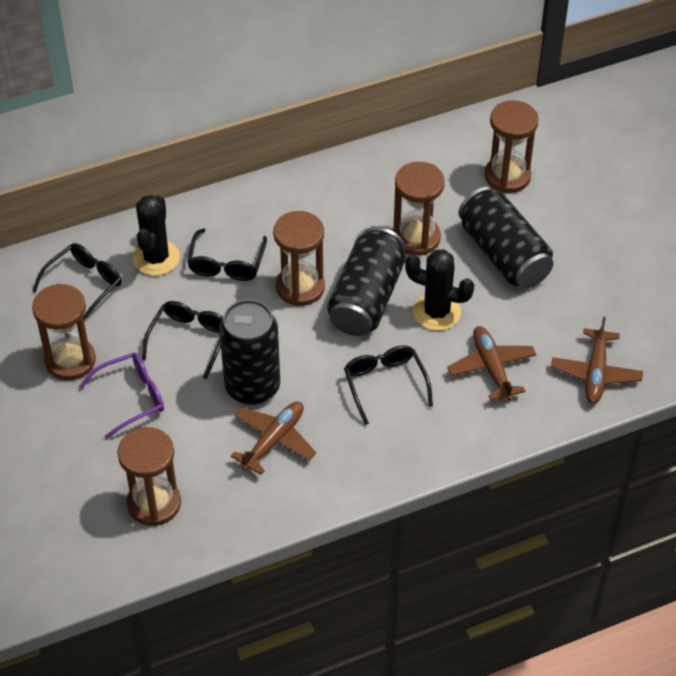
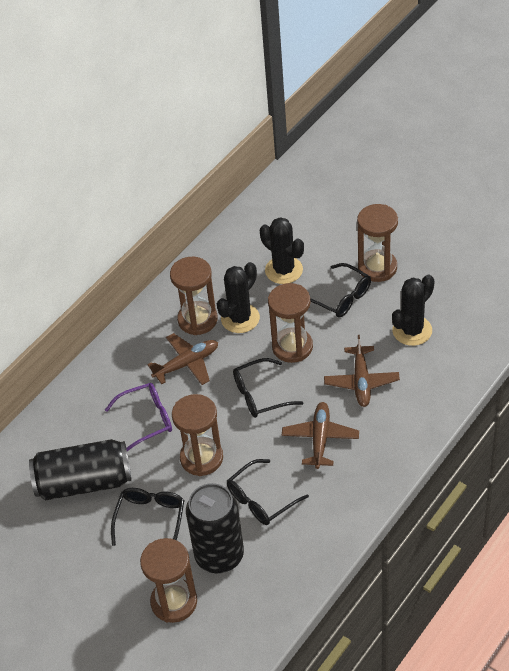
black cactus: 2 -> 3
black can: 3 -> 2

